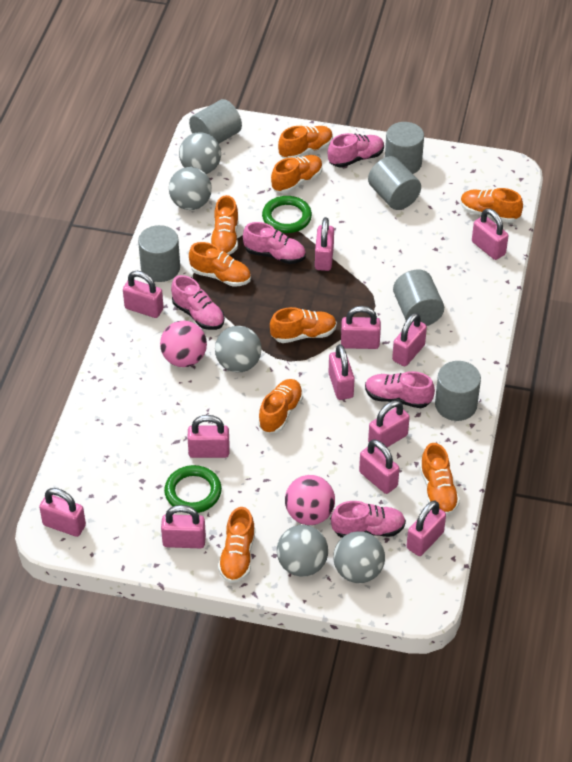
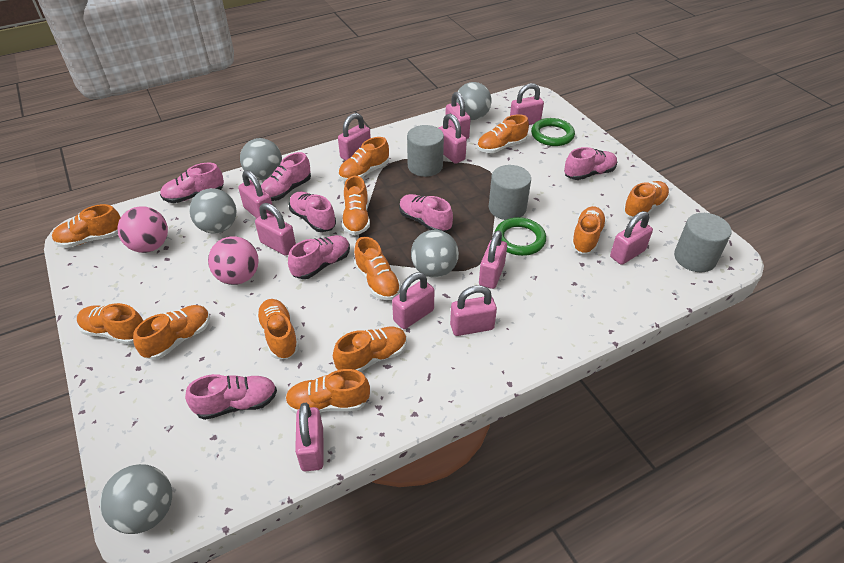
grey cylinder: 6 -> 3
orange shoe: 9 -> 12
pink padlock: 12 -> 11
pink shoe: 5 -> 7

